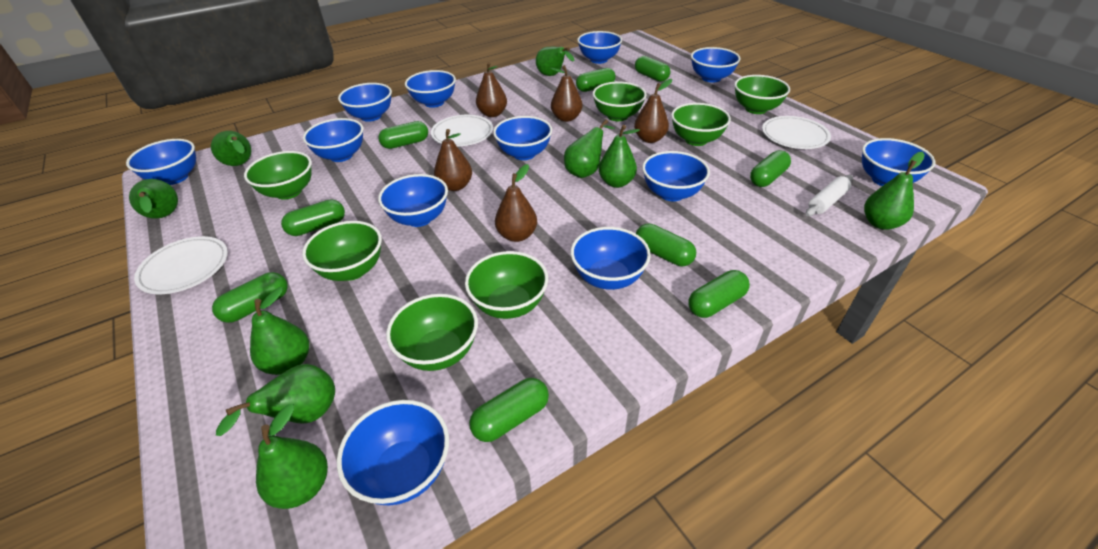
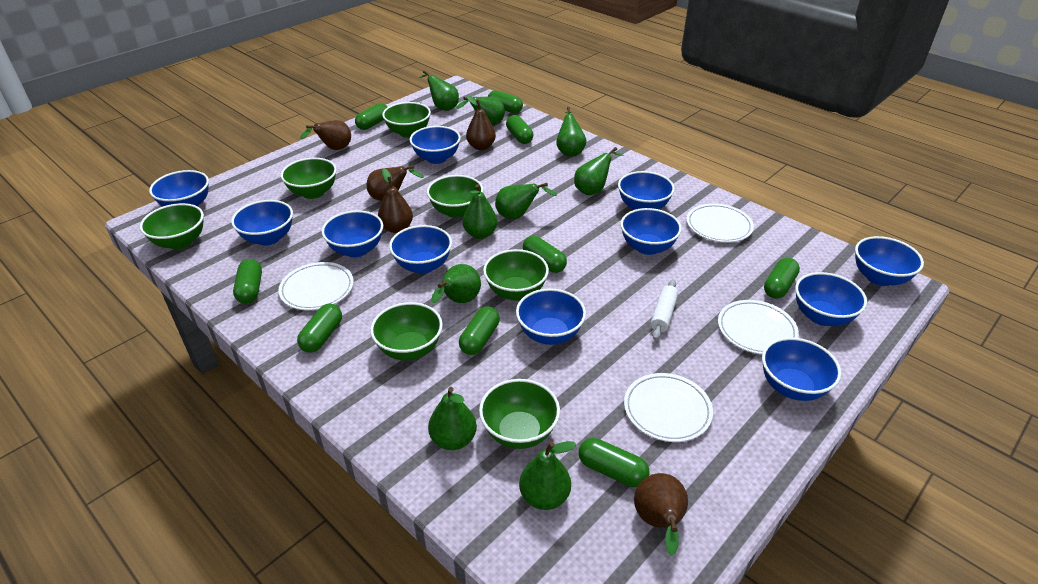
blue bowl: 12 -> 11
white plate: 3 -> 4

